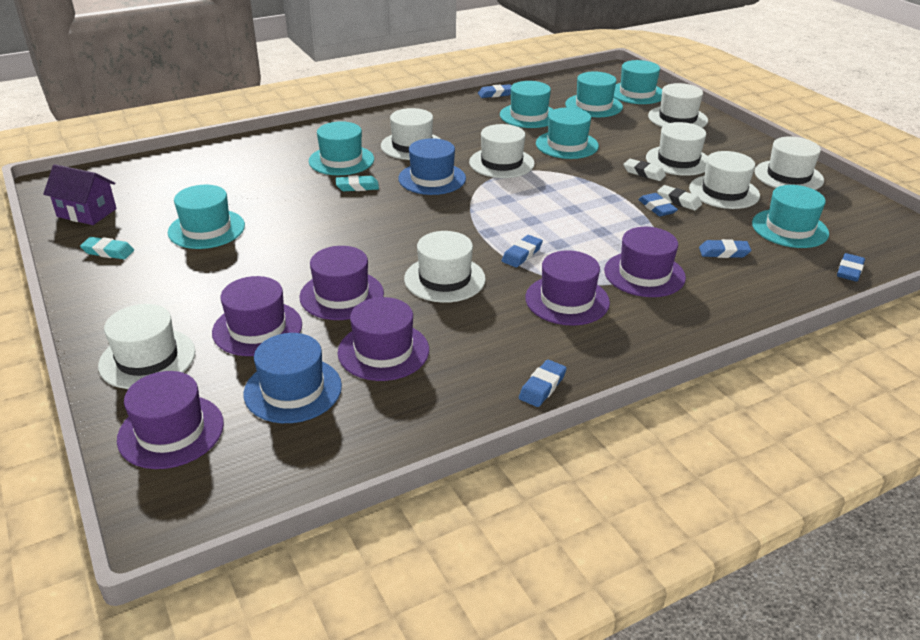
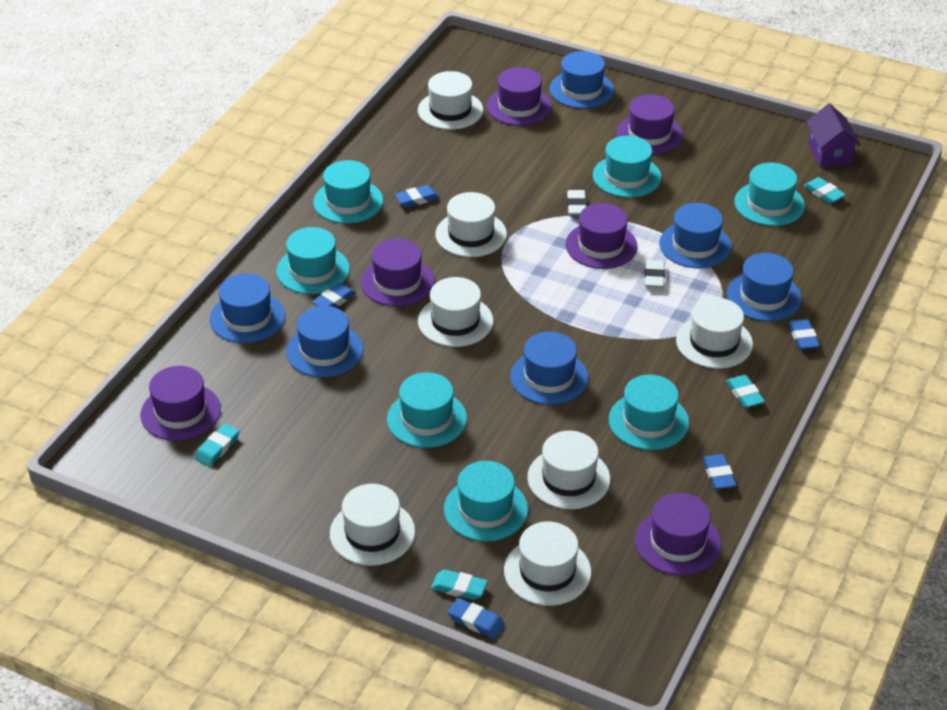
blue eraser: 6 -> 5
blue hat: 2 -> 6
turquoise eraser: 2 -> 4
white hat: 8 -> 7

